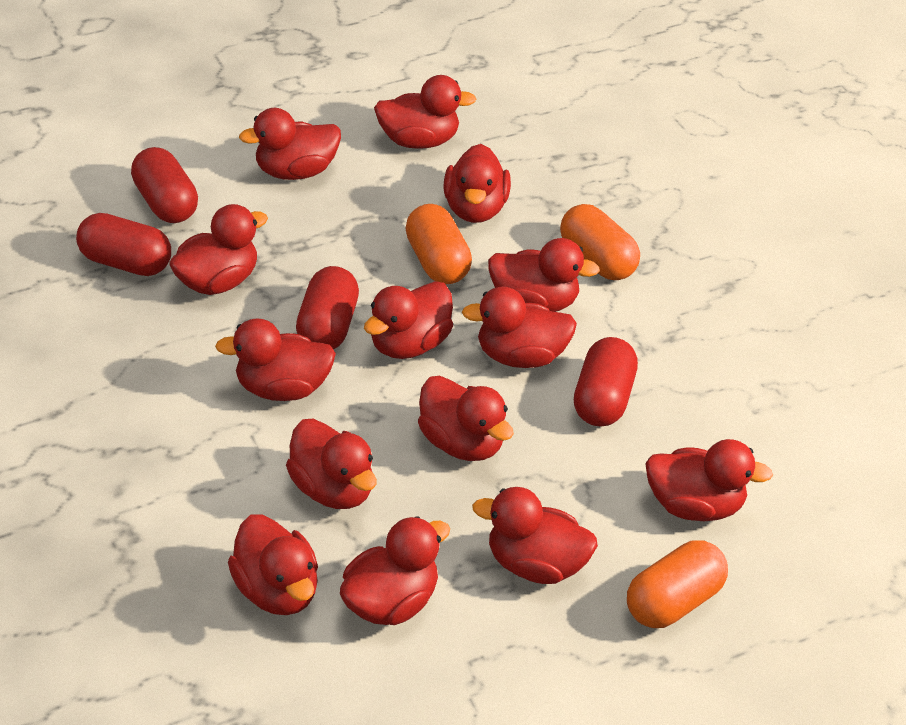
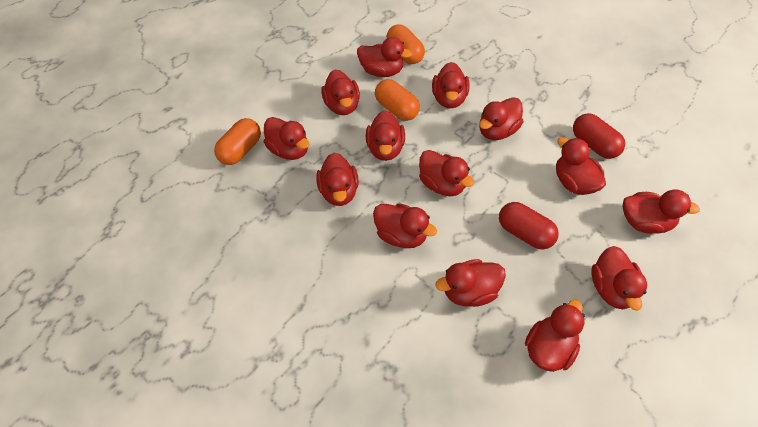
red capsule: 4 -> 2

